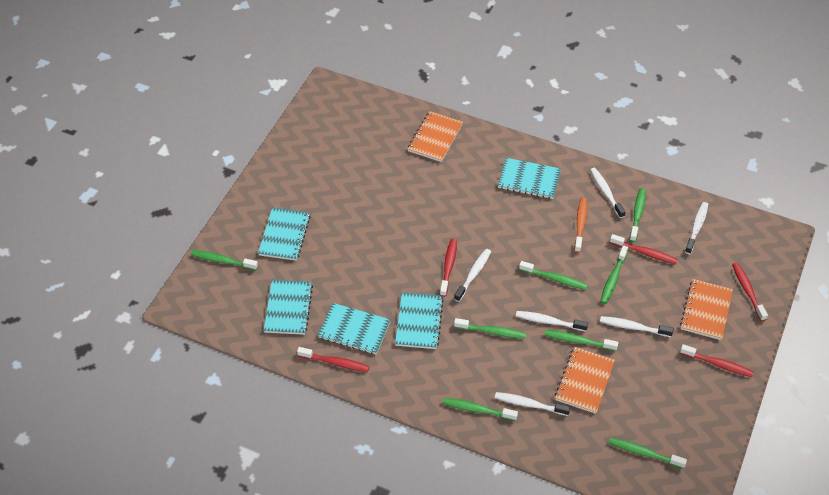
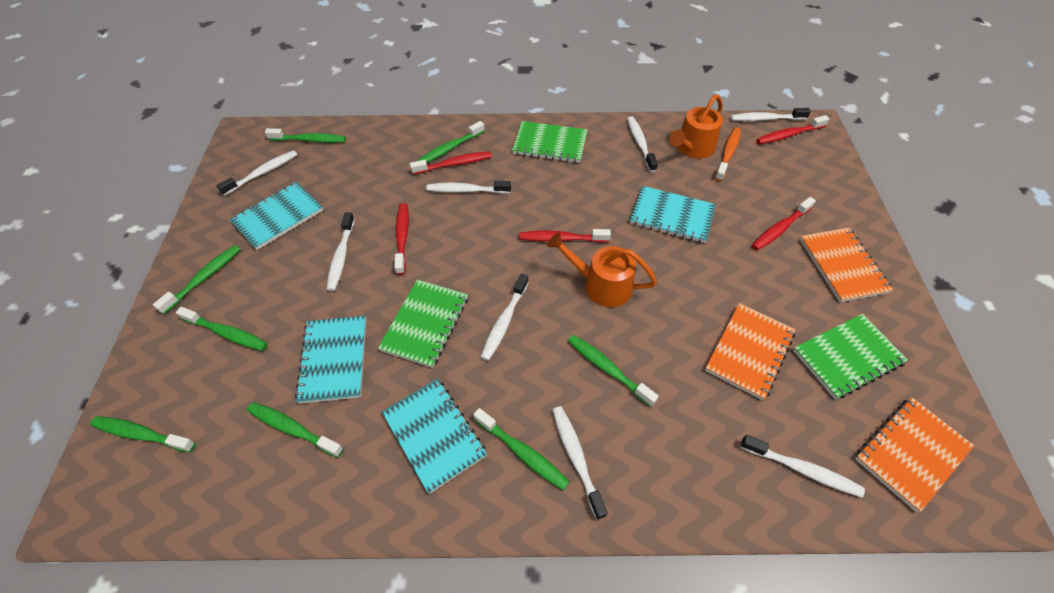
green notebook: 0 -> 3
orange watering can: 0 -> 2
turquoise notebook: 5 -> 4
white toothbrush: 6 -> 8

